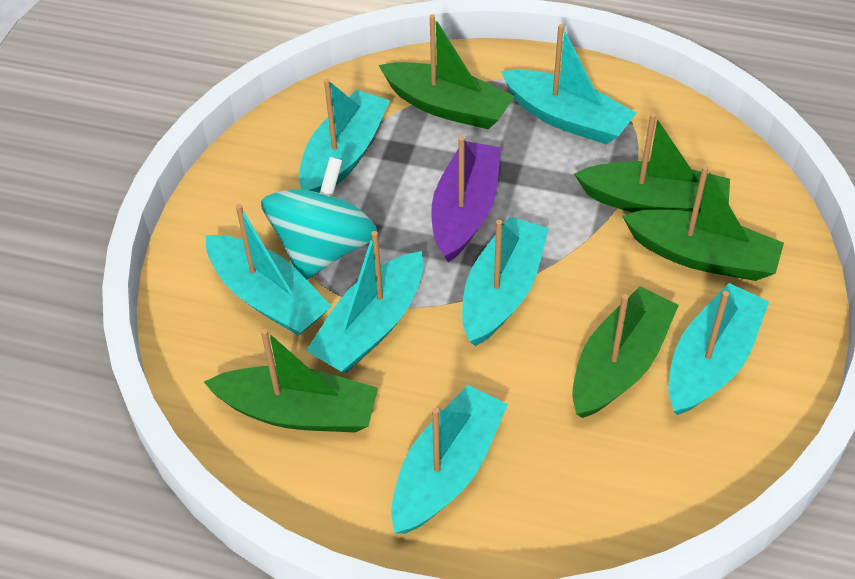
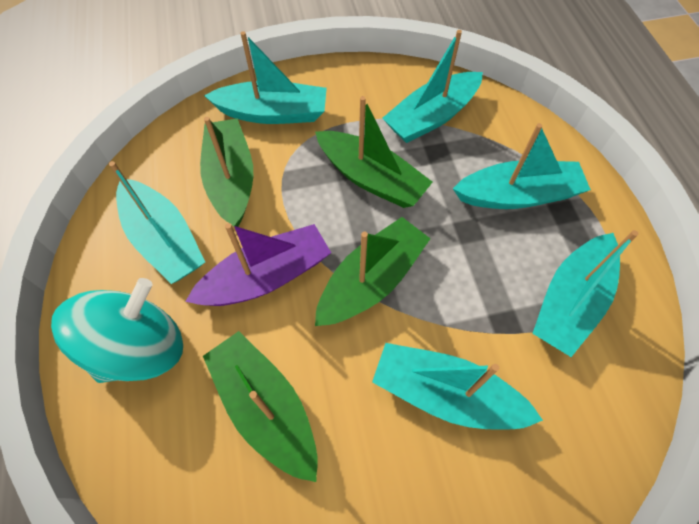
green boat: 5 -> 4
turquoise boat: 7 -> 6

